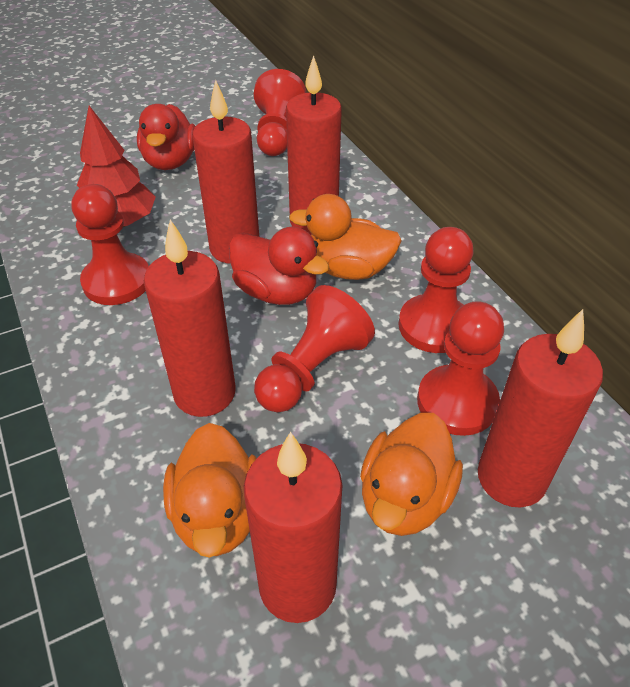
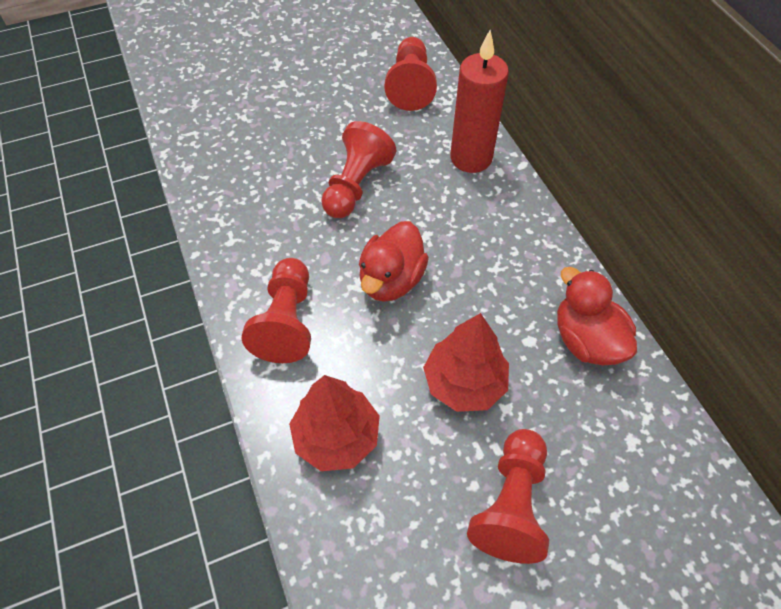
orange duck: 3 -> 0
red candle: 5 -> 1
red pawn: 5 -> 4
red tree: 1 -> 2

